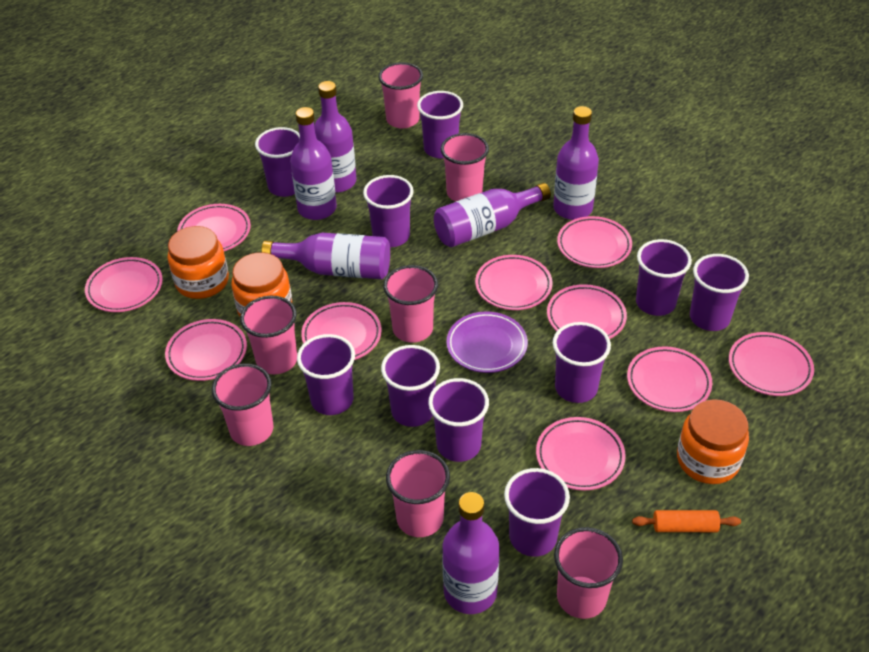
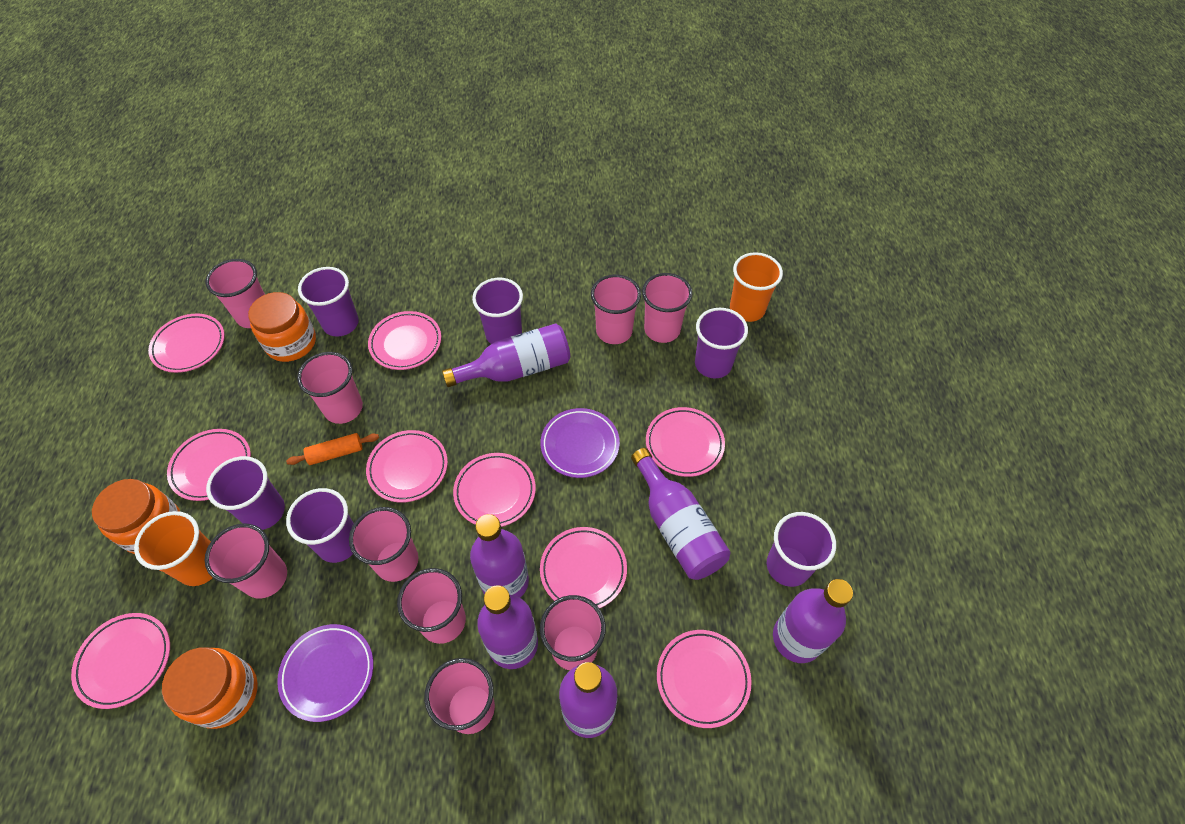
orange cup: 0 -> 2
pink cup: 7 -> 9
pink plate: 10 -> 9
purple cup: 10 -> 6
purple plate: 1 -> 2

